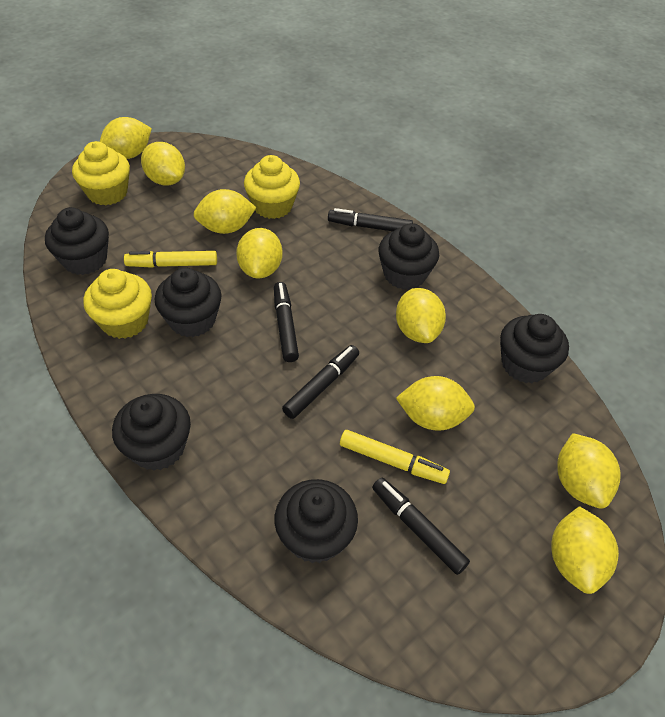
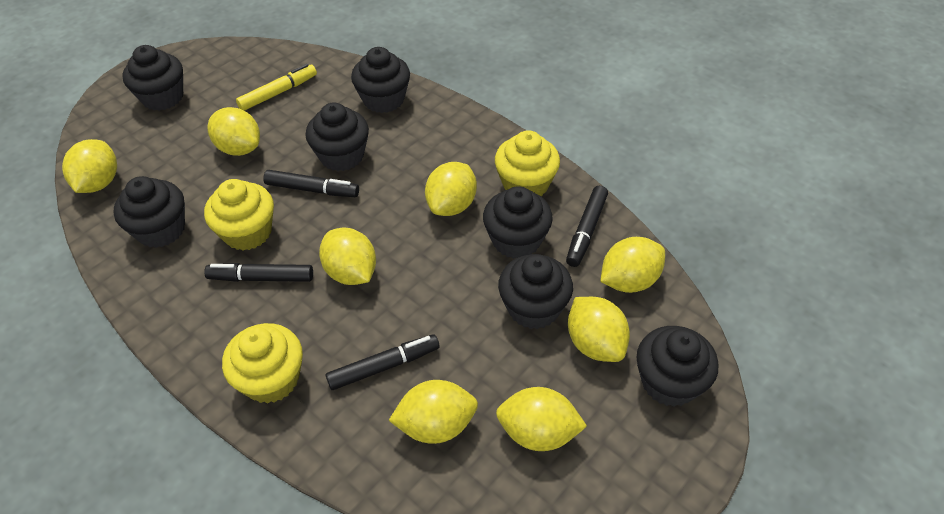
black cupcake: 6 -> 7
yellow marker: 2 -> 1

